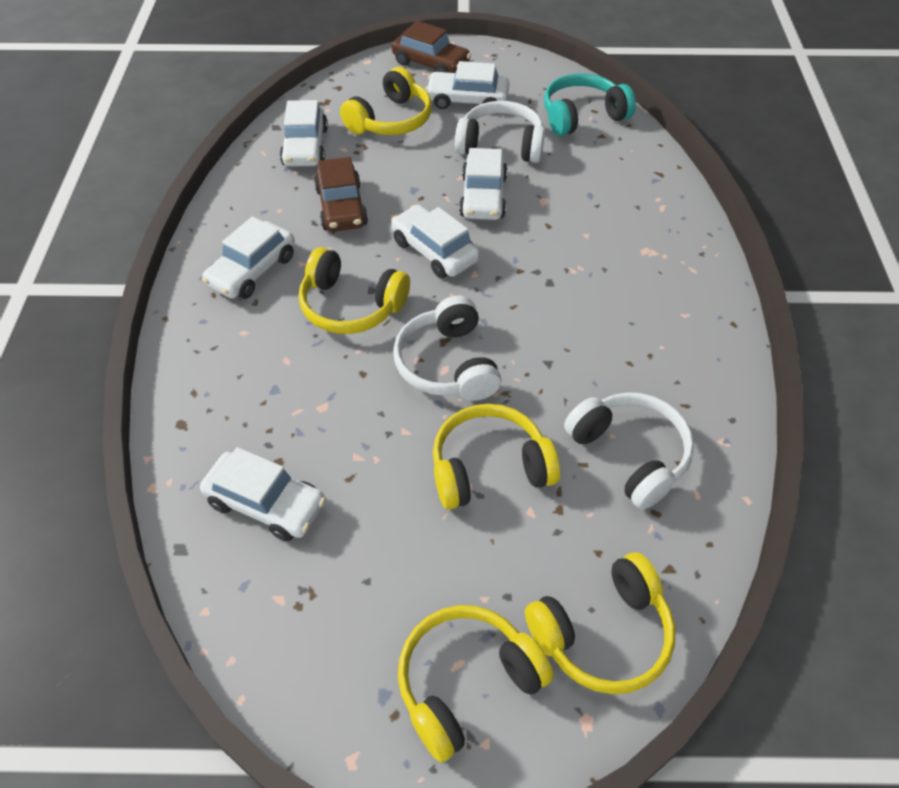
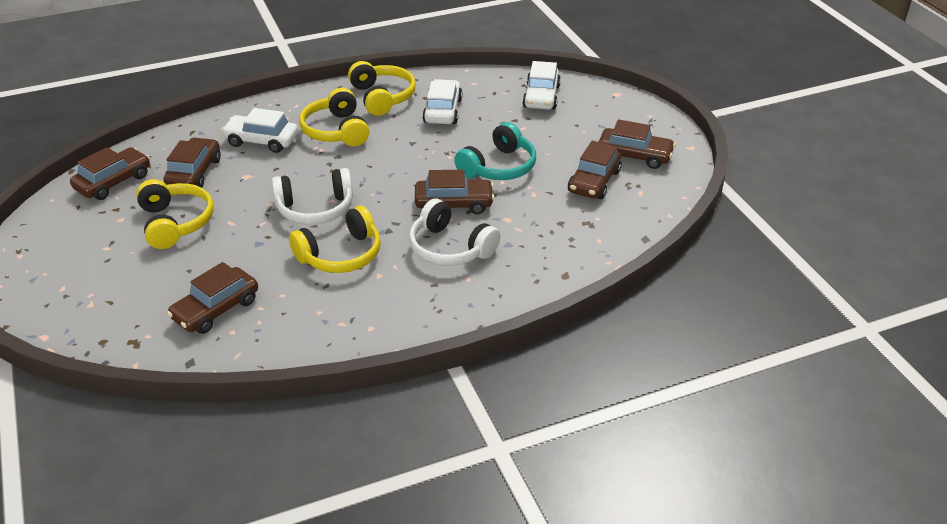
brown car: 2 -> 6
white car: 6 -> 3
white headphones: 3 -> 2
yellow headphones: 5 -> 4

